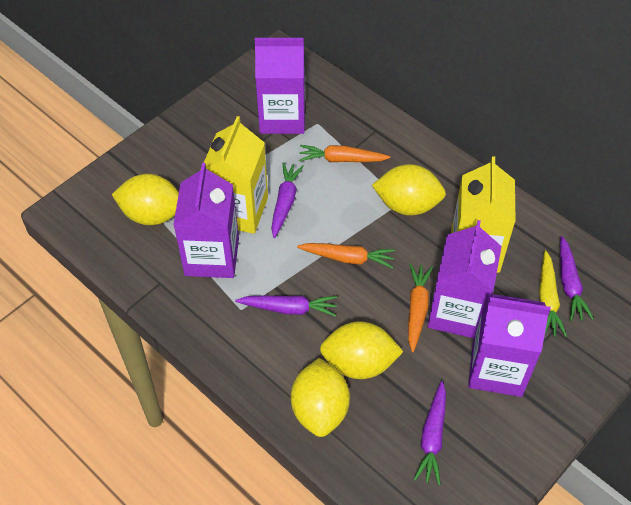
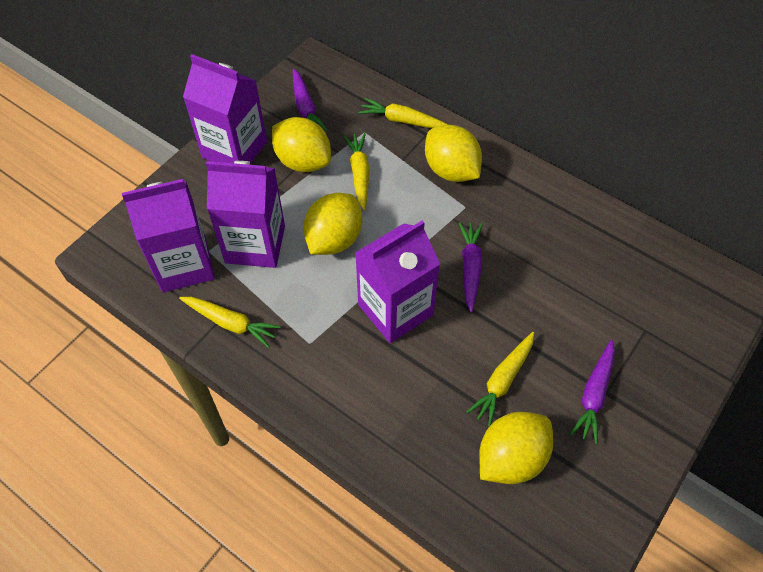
orange carrot: 3 -> 0
purple carrot: 4 -> 3
yellow carrot: 1 -> 4
yellow carton: 2 -> 0

